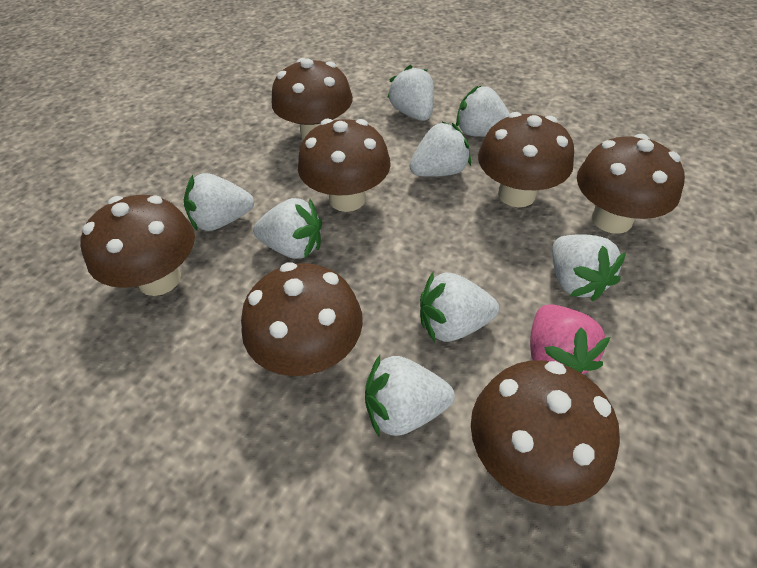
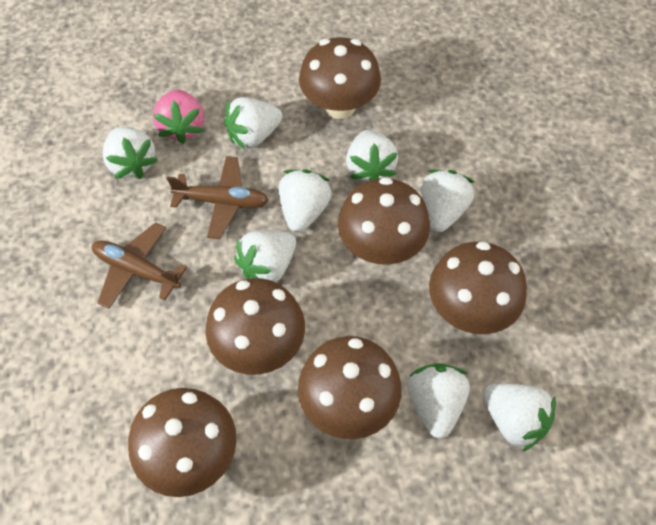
brown mushroom: 7 -> 6
brown plane: 0 -> 2

